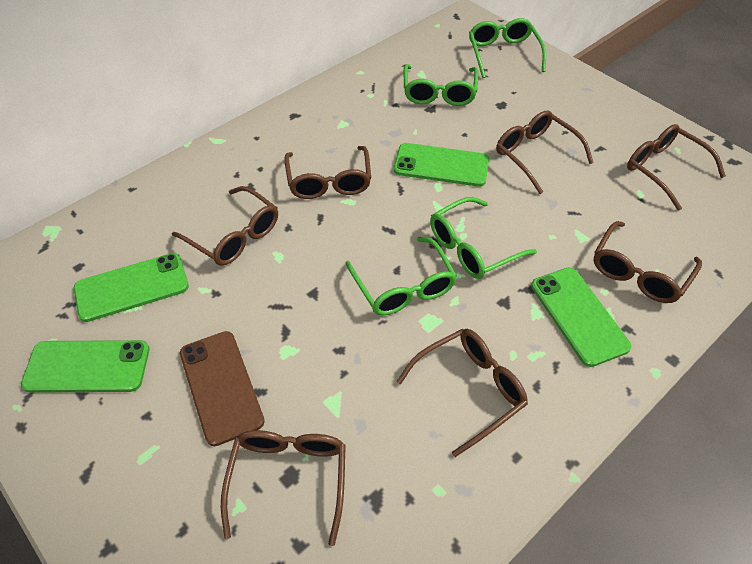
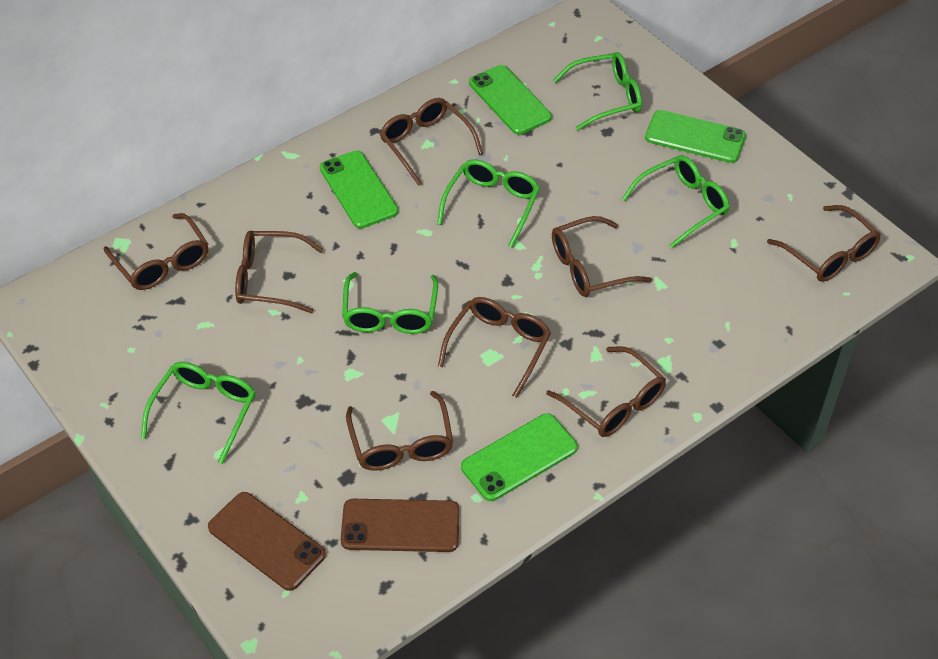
brown glasses: 7 -> 8
brown phone: 1 -> 2
green glasses: 4 -> 5

